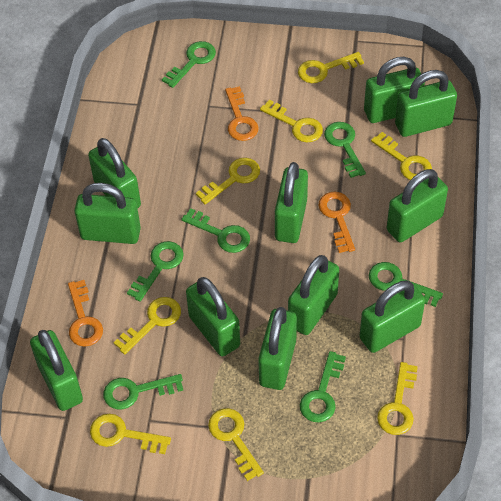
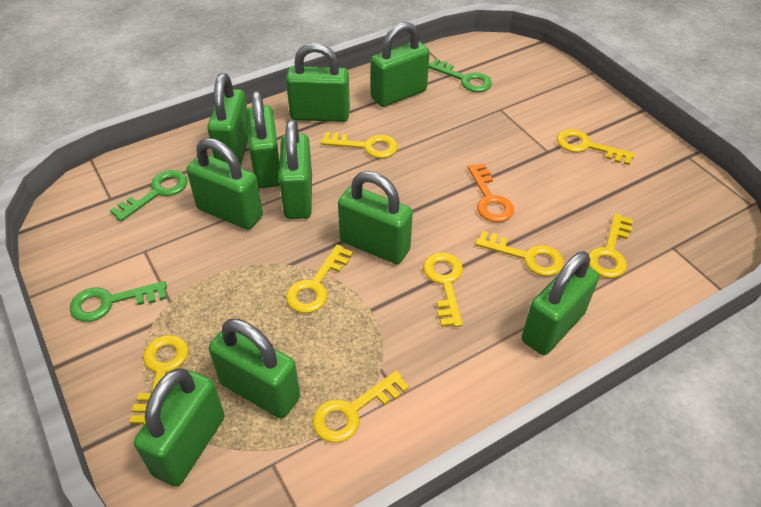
green key: 7 -> 3
green padlock: 11 -> 10
orange key: 3 -> 1

